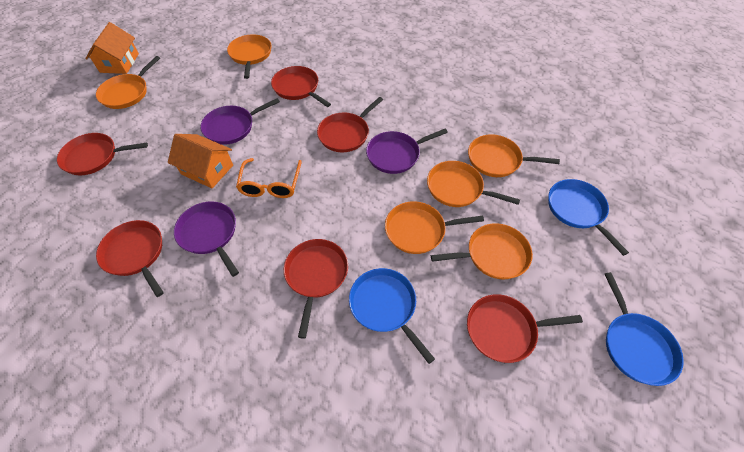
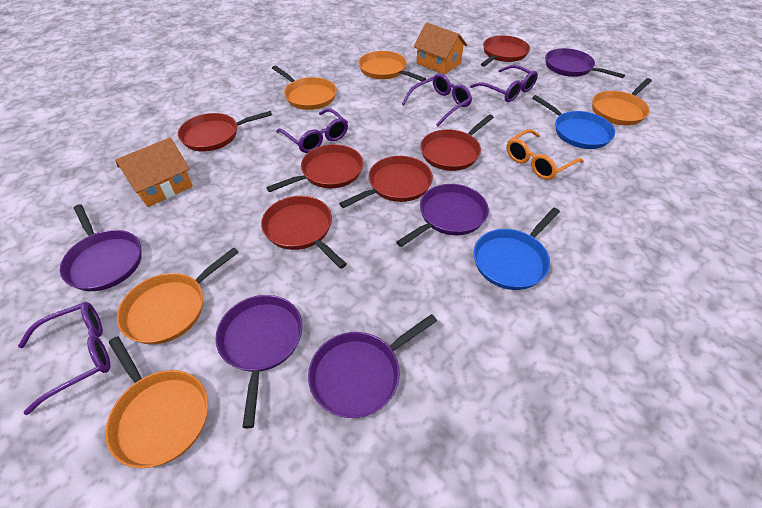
blue pan: 3 -> 2
orange pan: 6 -> 5
purple glasses: 0 -> 4
purple pan: 3 -> 5

